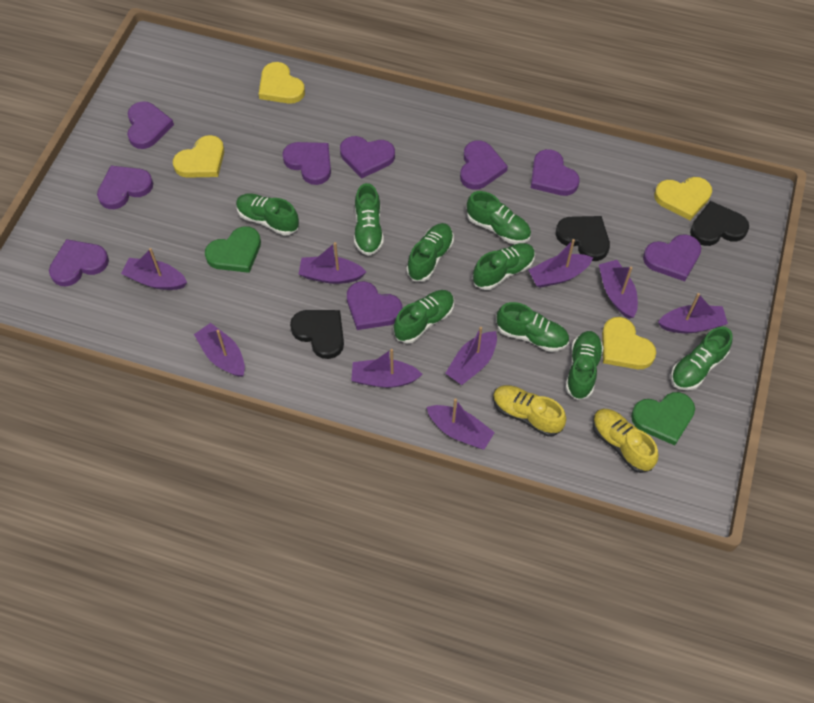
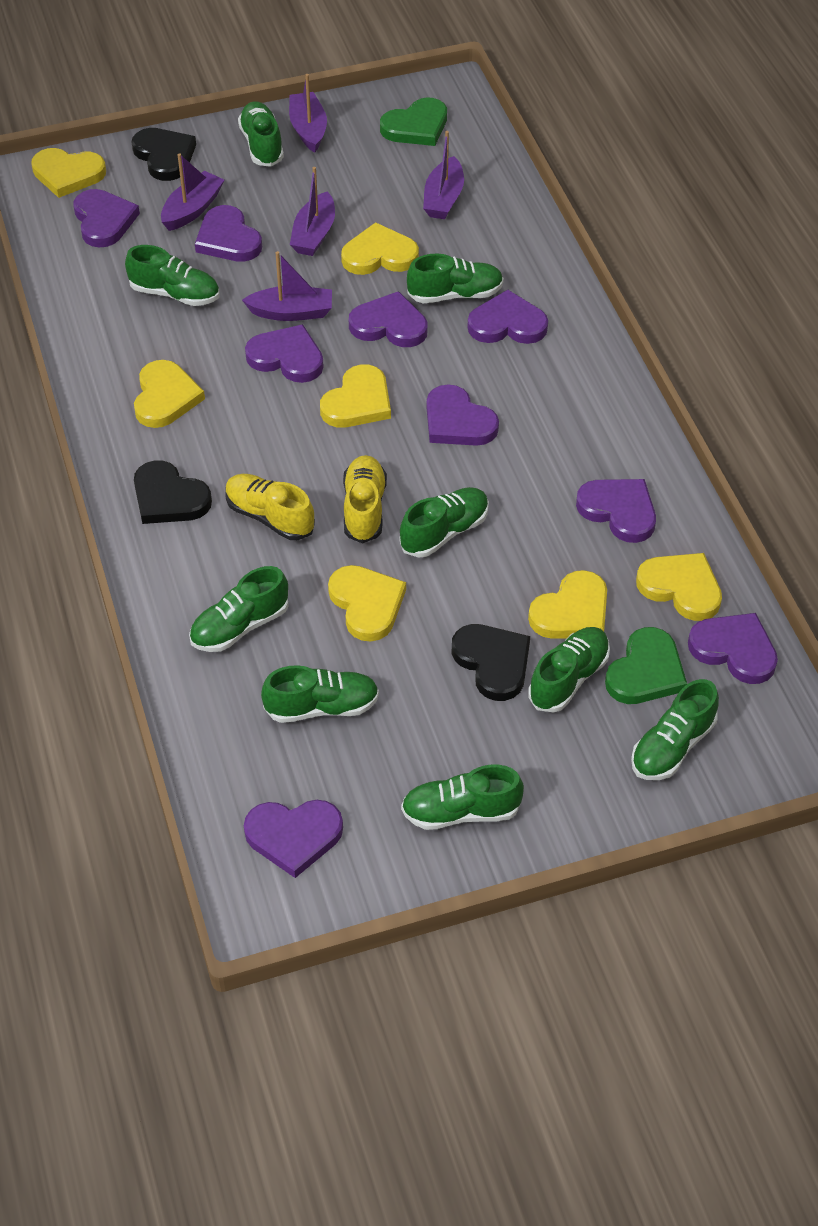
purple boat: 9 -> 5
yellow heart: 4 -> 7

